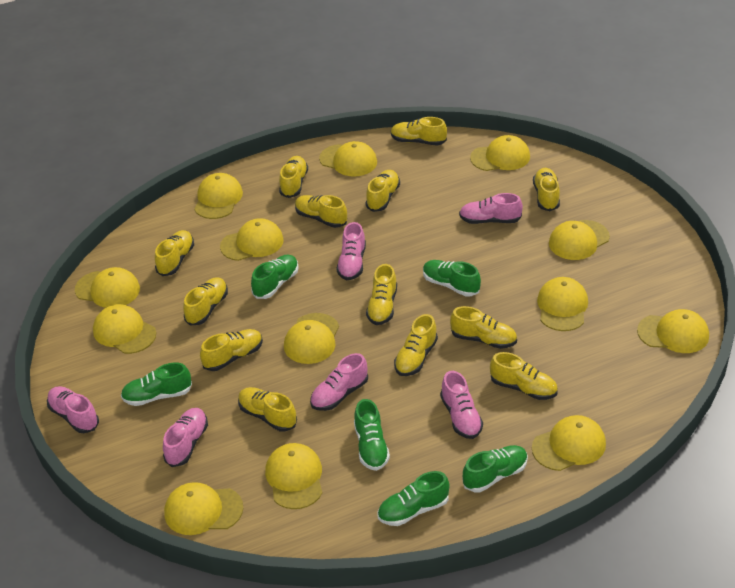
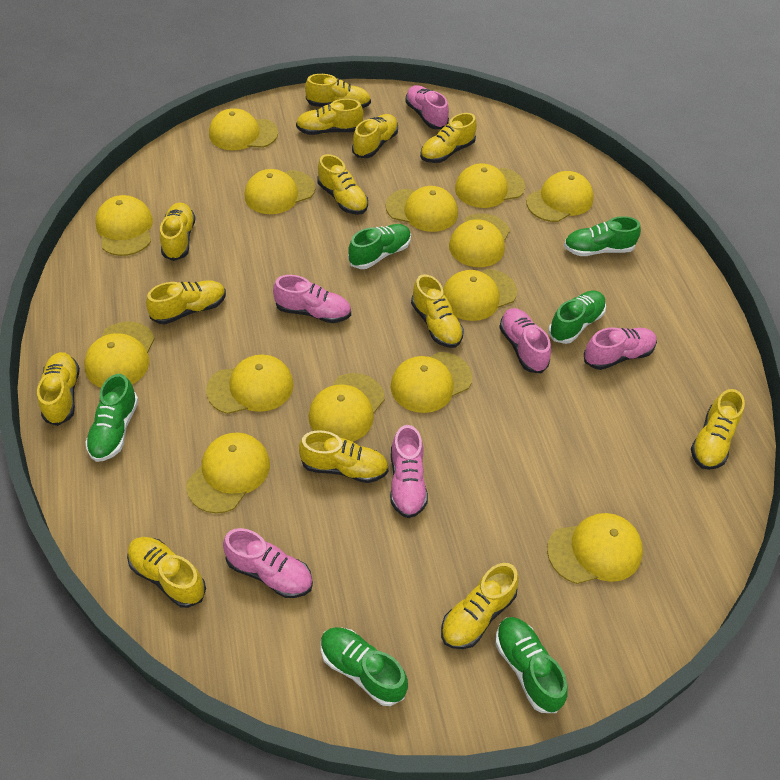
yellow cap: 13 -> 14

